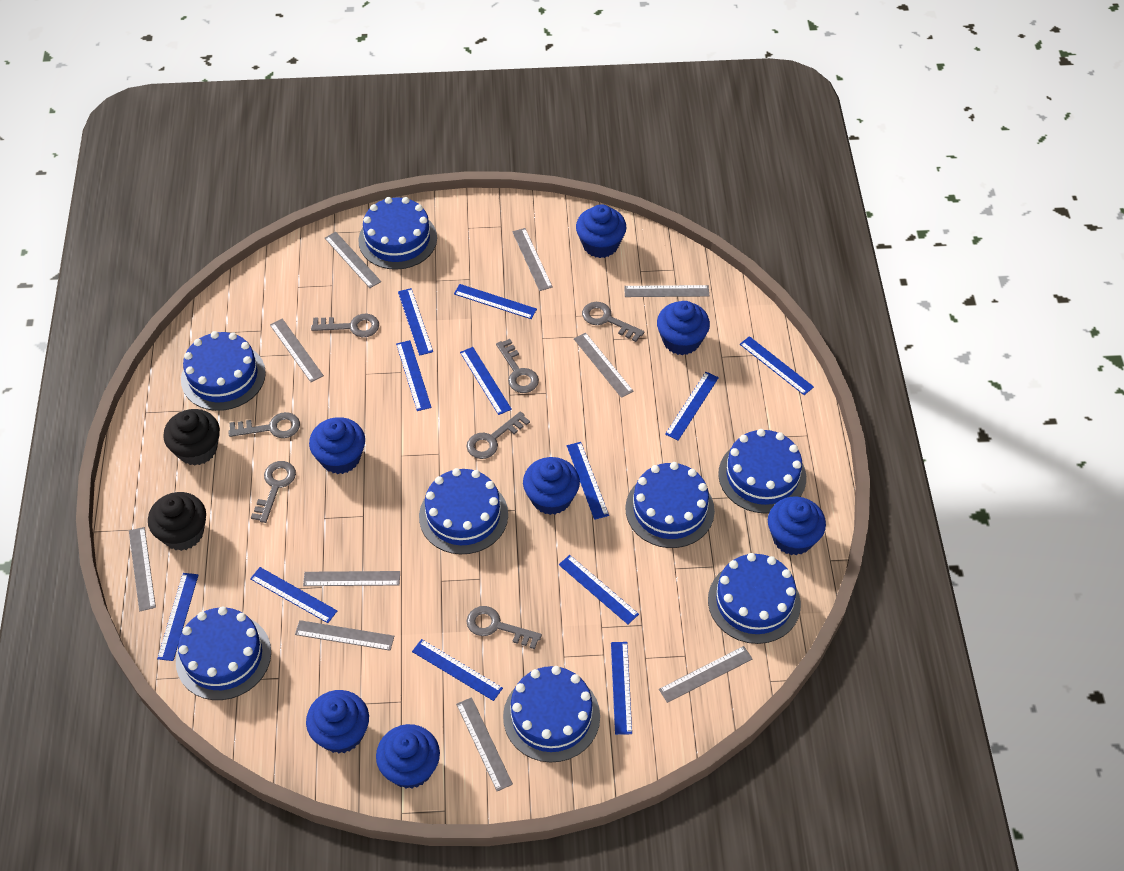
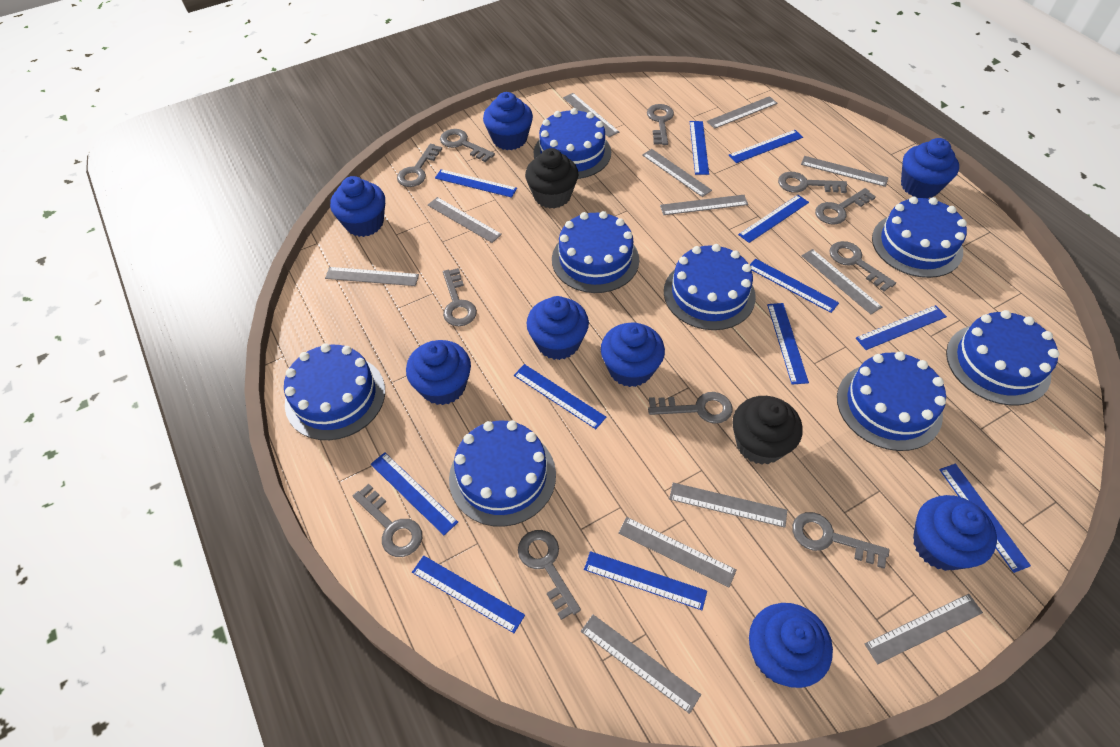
blue cupcake: 7 -> 8
grey key: 7 -> 11
grey ruler: 10 -> 12

